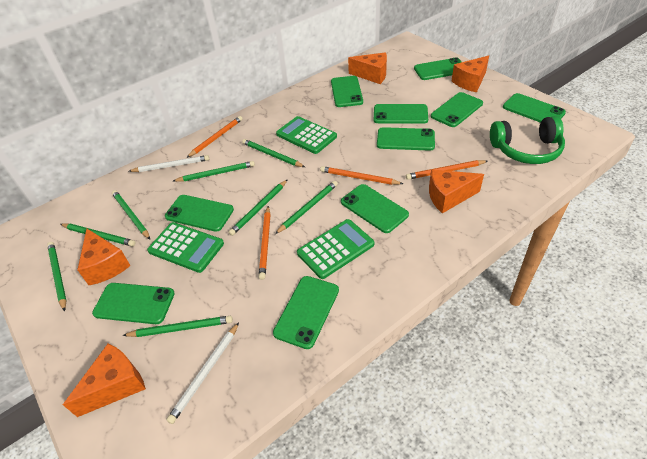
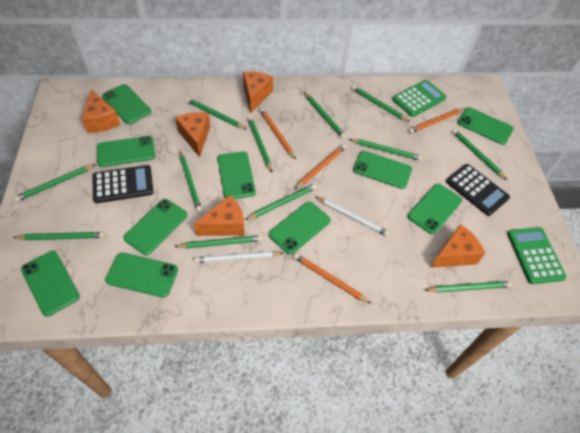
black calculator: 0 -> 2
green calculator: 3 -> 2
green headphones: 1 -> 0
green pencil: 8 -> 12

